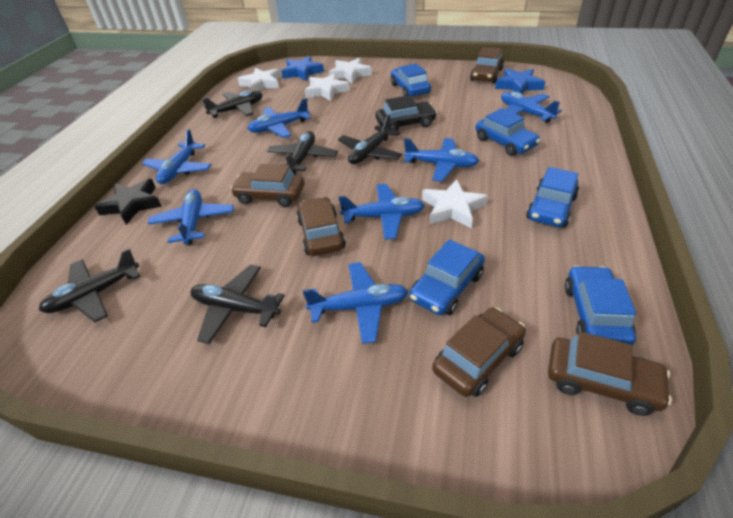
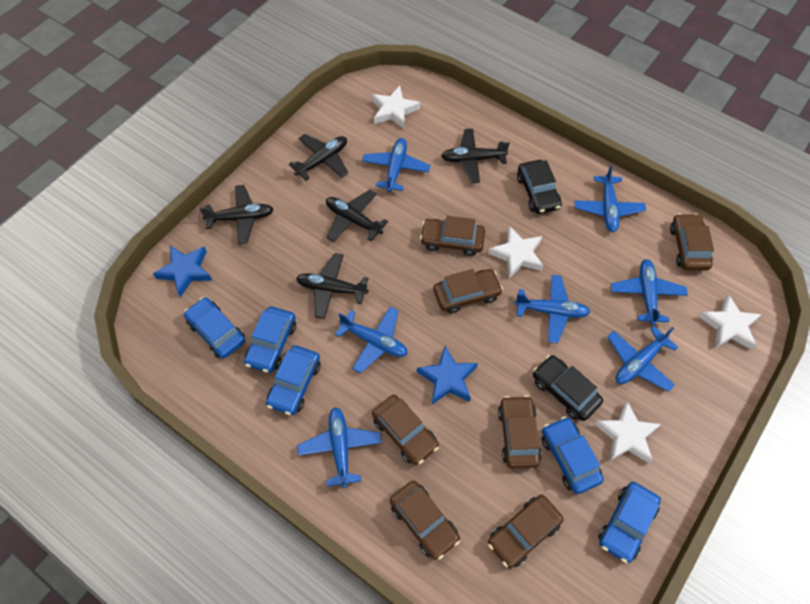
black car: 1 -> 2
black star: 1 -> 0
brown car: 5 -> 7

